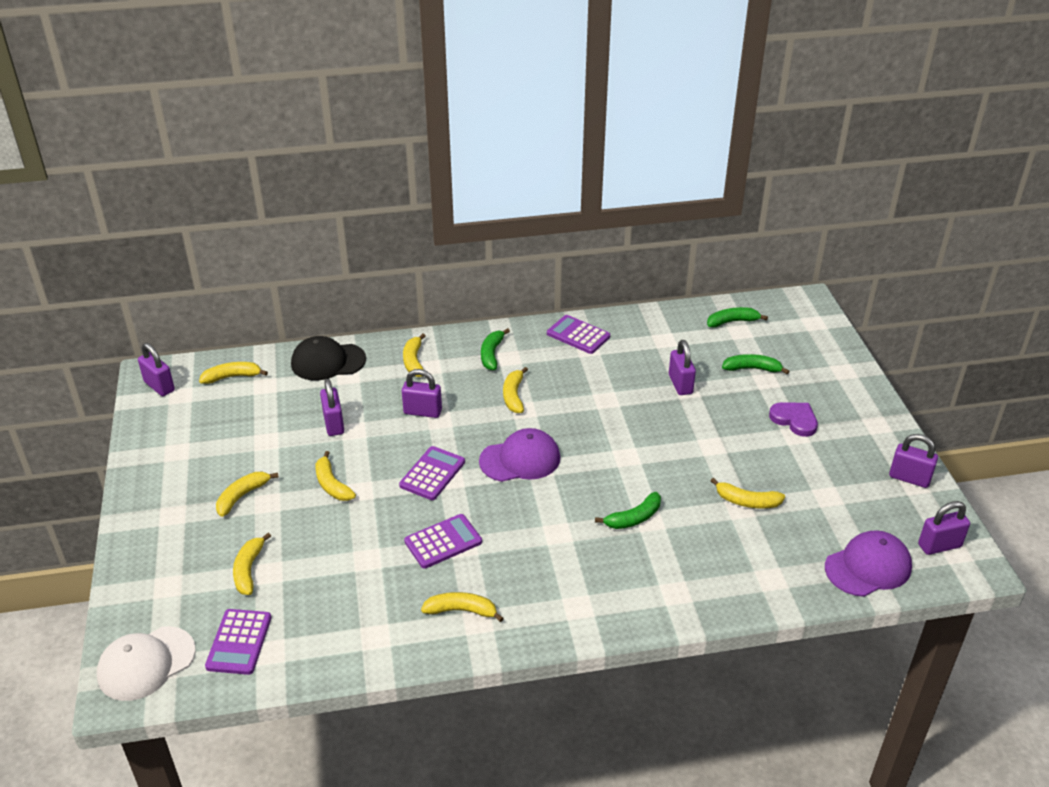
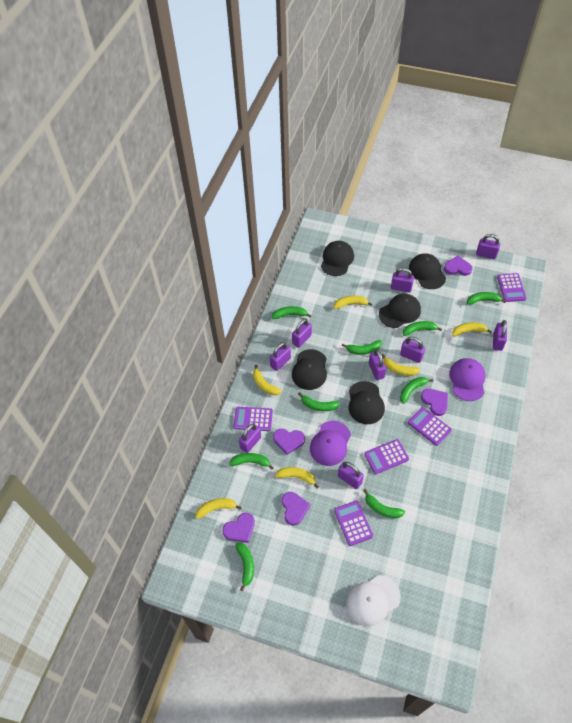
black cap: 1 -> 5
green banana: 4 -> 9
purple calculator: 4 -> 5
purple heart: 1 -> 5
purple padlock: 6 -> 9
yellow banana: 8 -> 6

